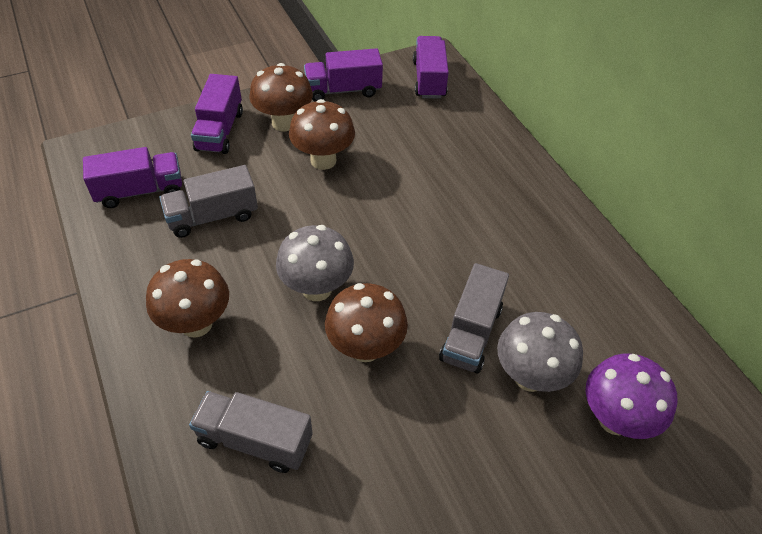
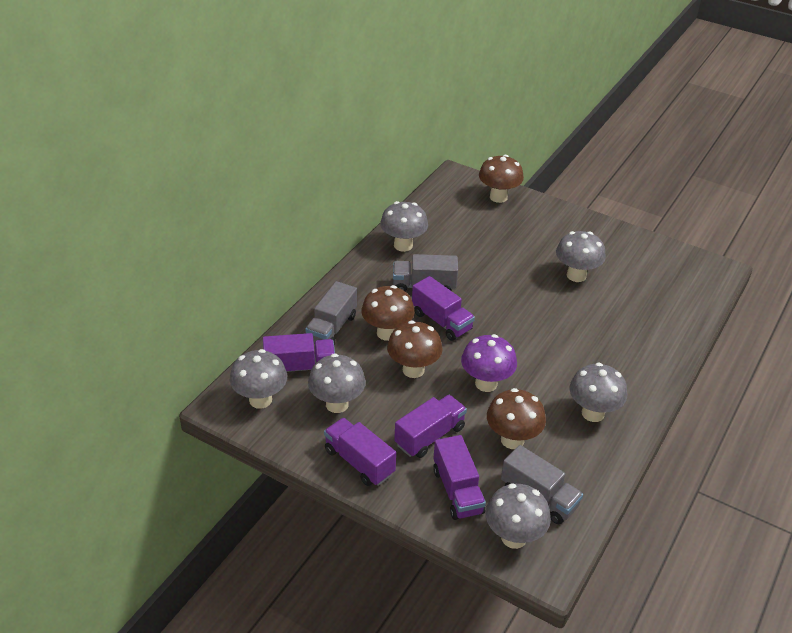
grey mushroom: 2 -> 6
purple truck: 4 -> 5

